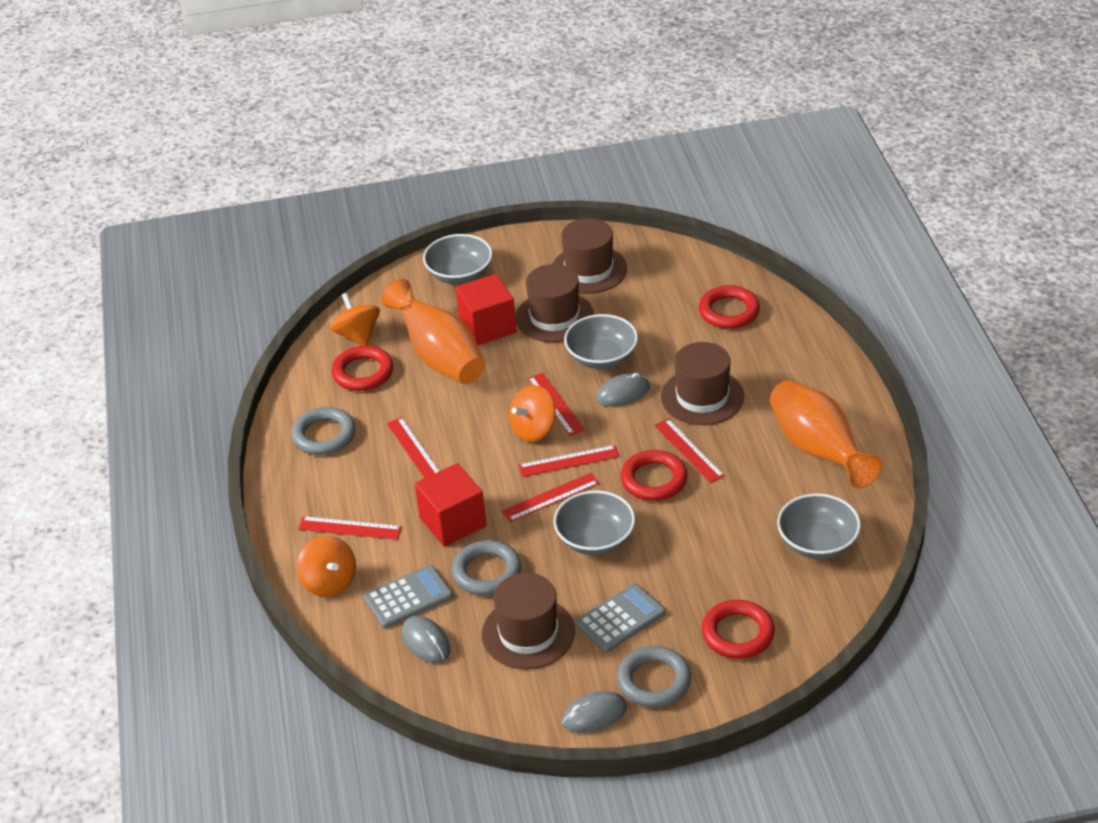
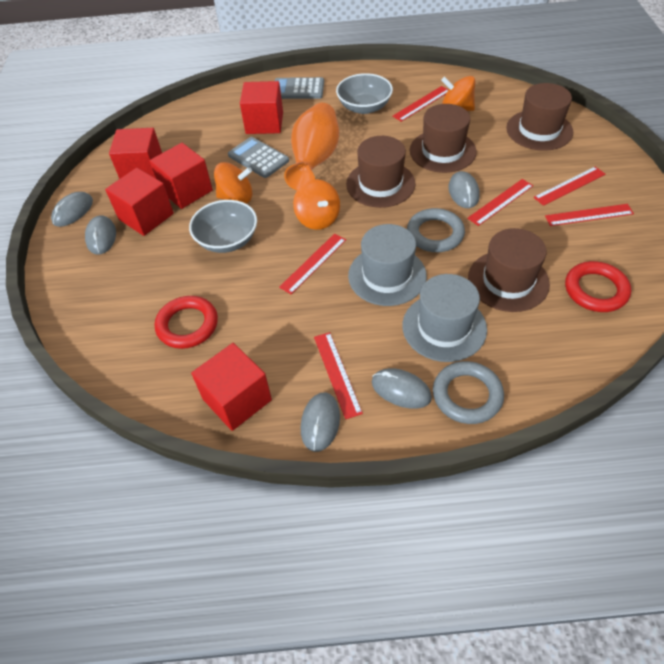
grey bowl: 4 -> 2
grey hat: 0 -> 2
grey mouse: 3 -> 5
grey ring: 3 -> 2
orange vase: 2 -> 1
red cube: 2 -> 5
red ring: 4 -> 2

